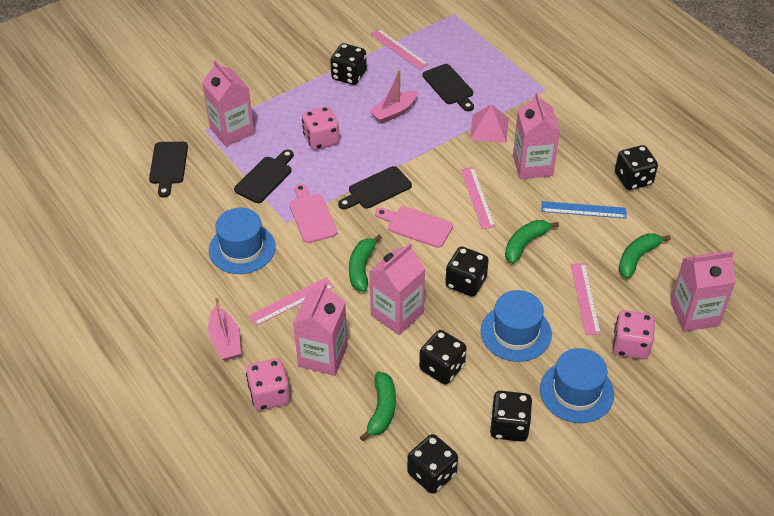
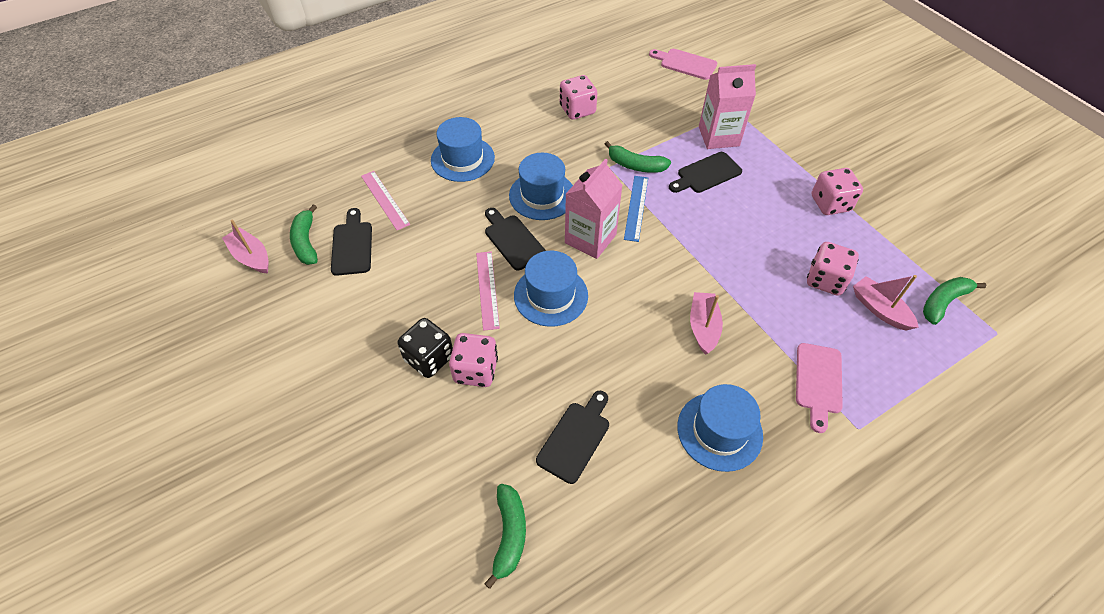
black dice: 6 -> 1
blue hat: 3 -> 4
pink boat: 2 -> 3
pink carton: 5 -> 2
pink dice: 3 -> 4
pink pyramid: 1 -> 0
pink ruler: 4 -> 2

